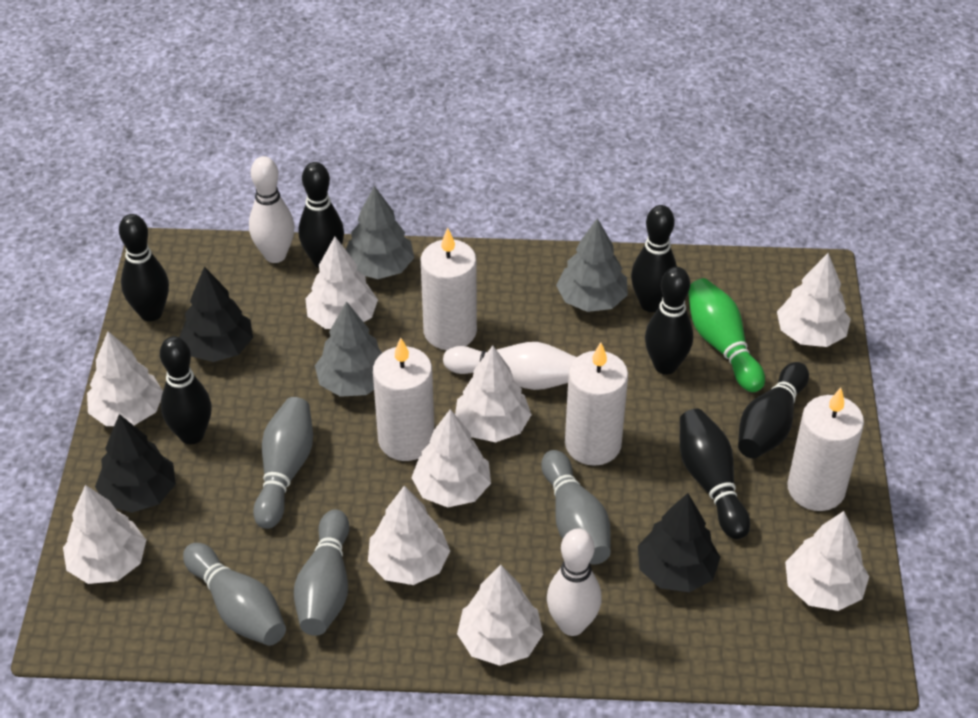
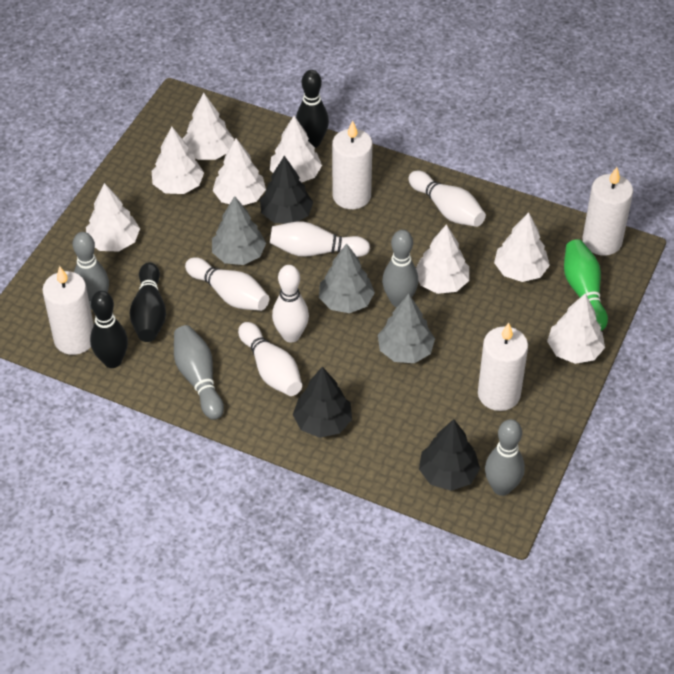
black bowling pin: 7 -> 3
white bowling pin: 3 -> 5
white tree: 9 -> 8

